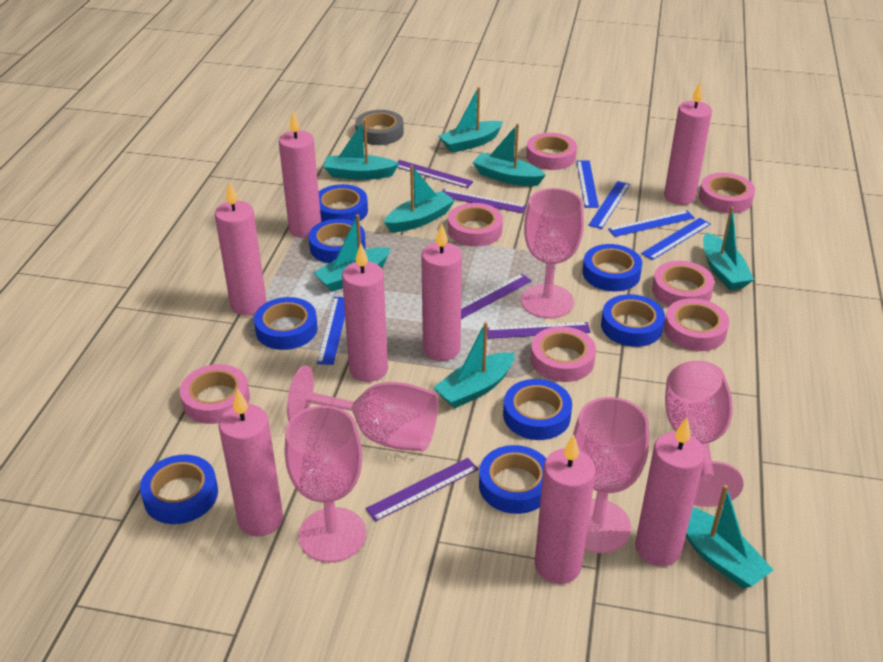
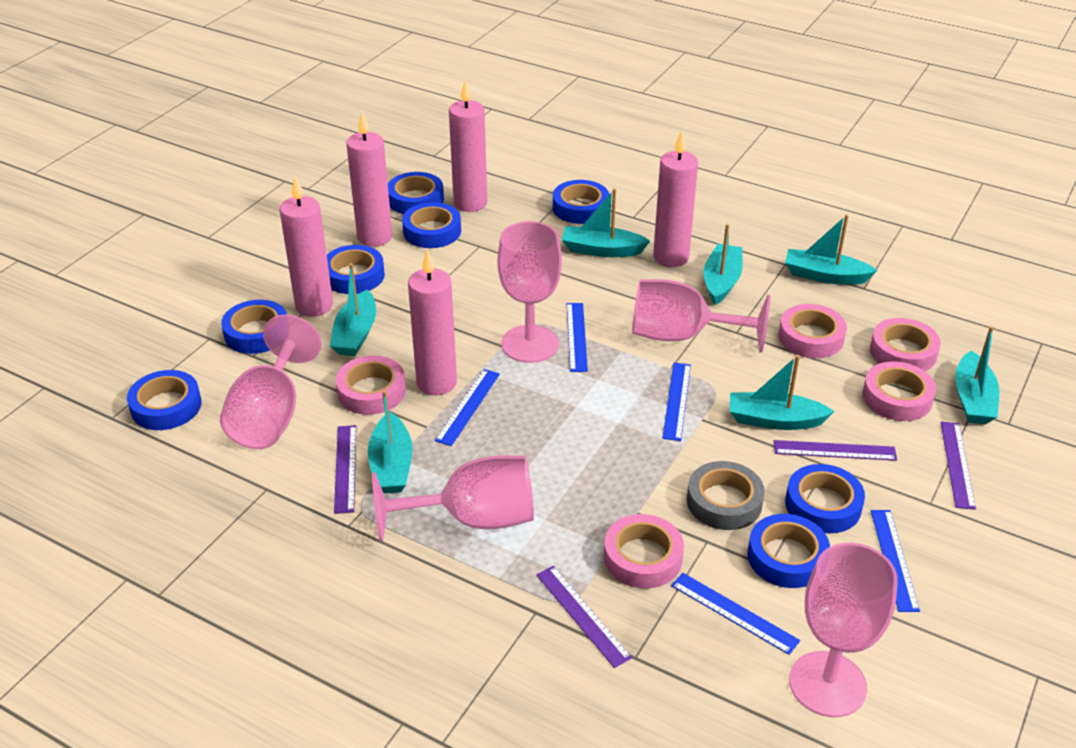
pink candle: 8 -> 5
pink tape: 7 -> 5
purple ruler: 5 -> 4
turquoise boat: 8 -> 7

